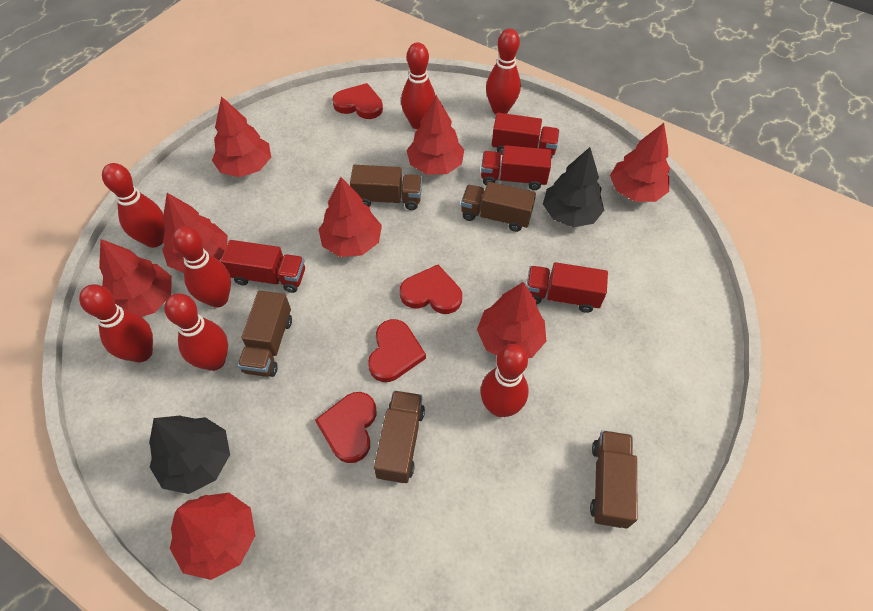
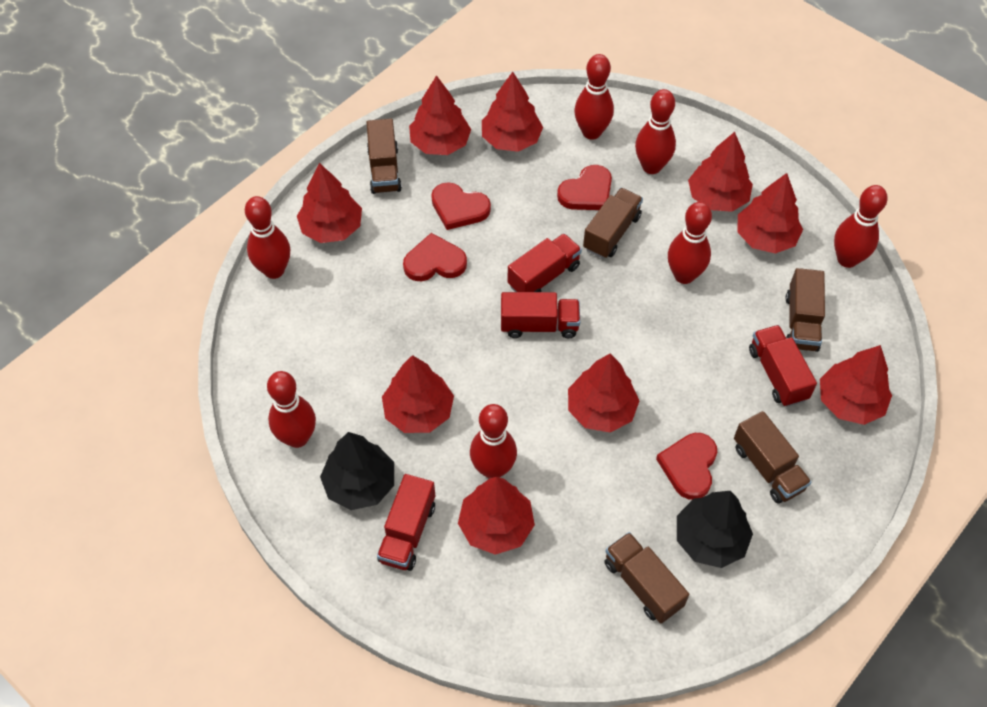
red tree: 8 -> 9

